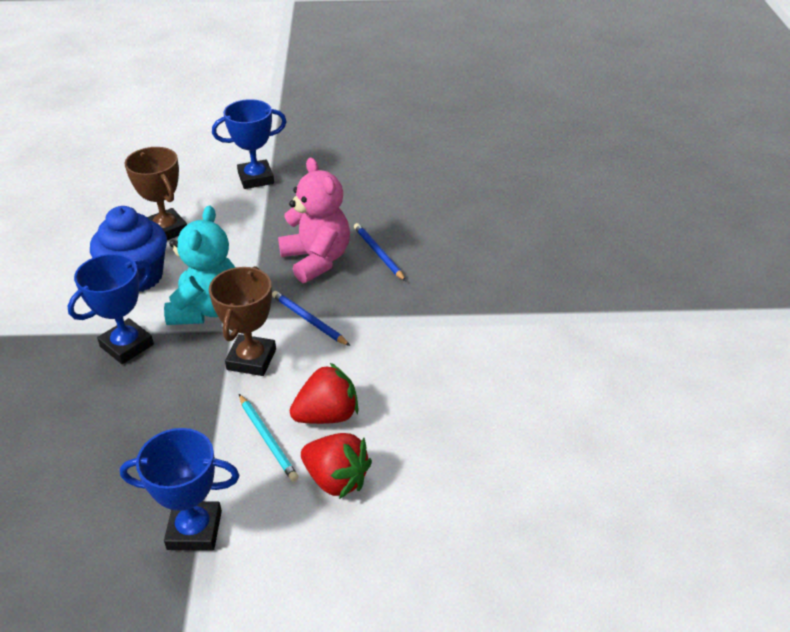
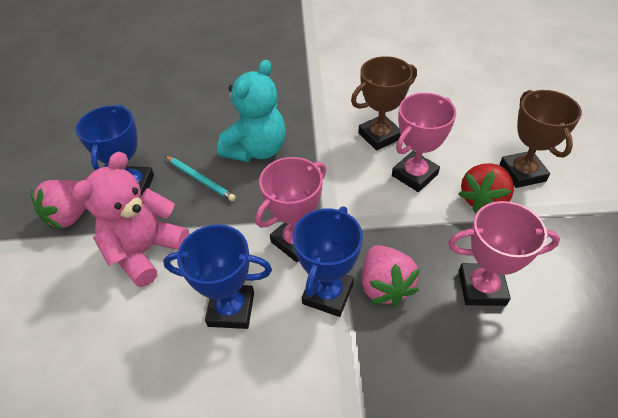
blue cupcake: 1 -> 0
blue pencil: 2 -> 0
pink strawberry: 0 -> 2
pink trophy: 0 -> 3
red strawberry: 2 -> 1

